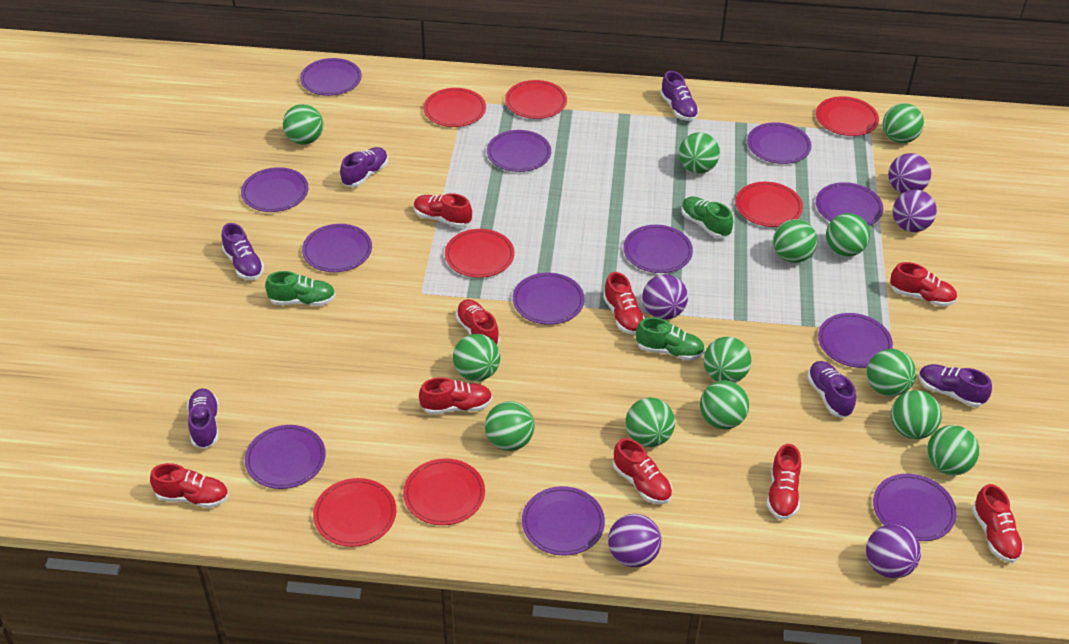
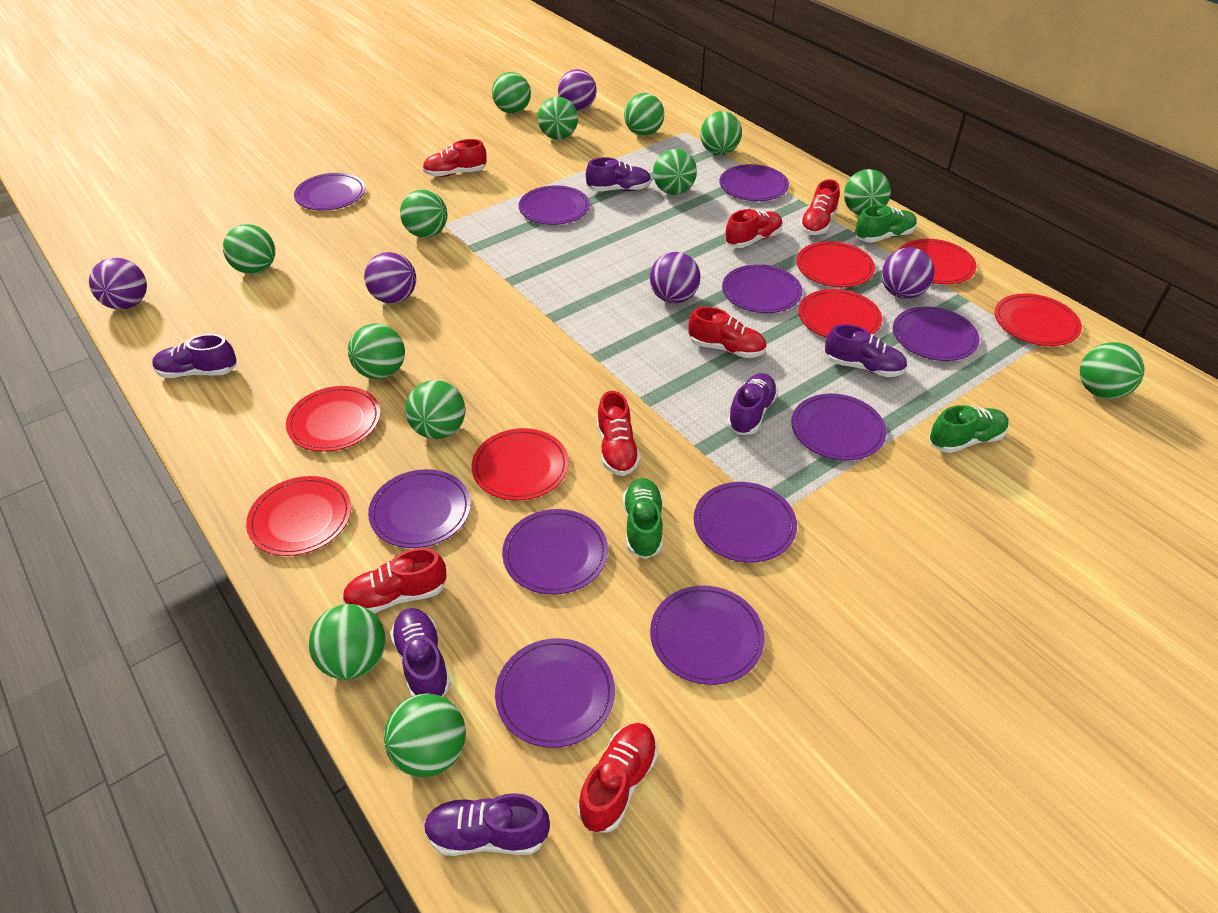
purple plate: 12 -> 11
red shoe: 9 -> 7

